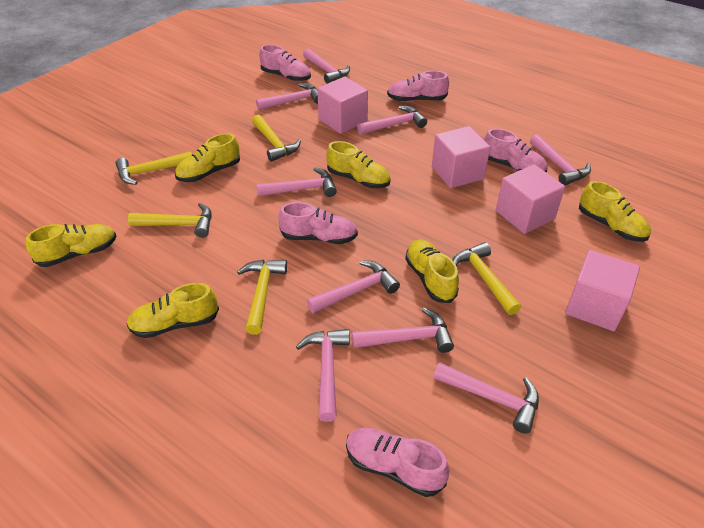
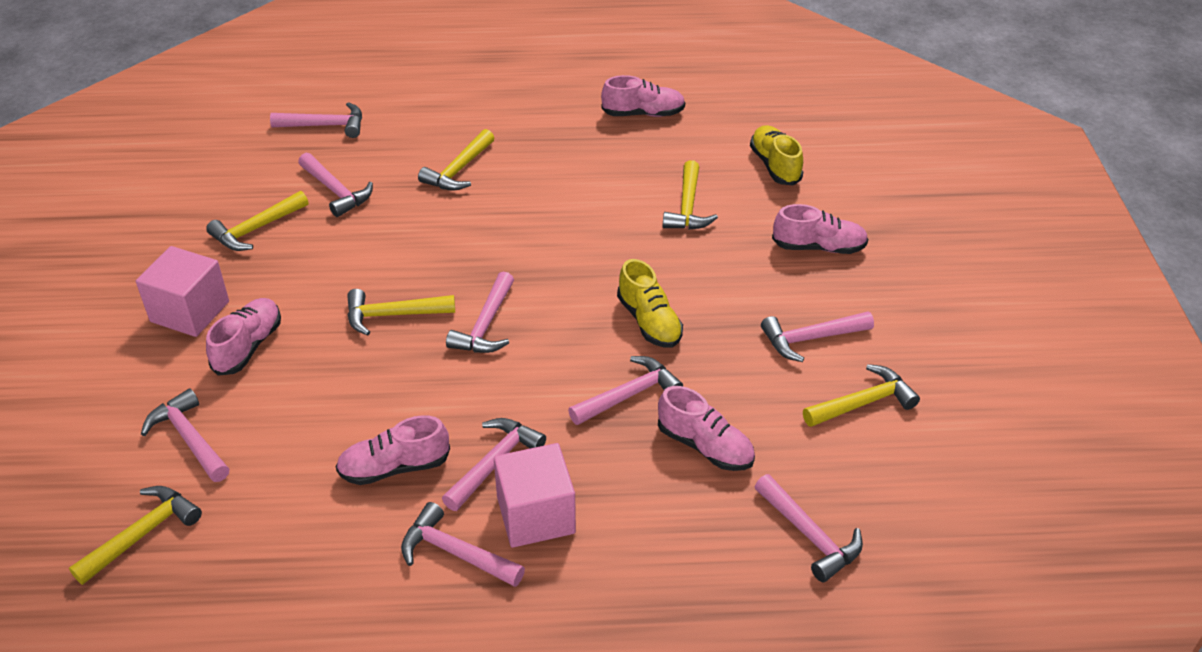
pink cube: 4 -> 2
yellow hammer: 5 -> 6
yellow shoe: 6 -> 2

